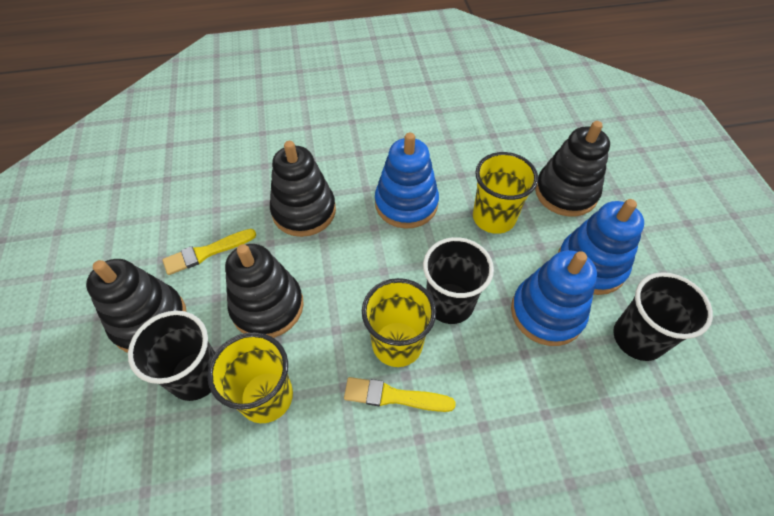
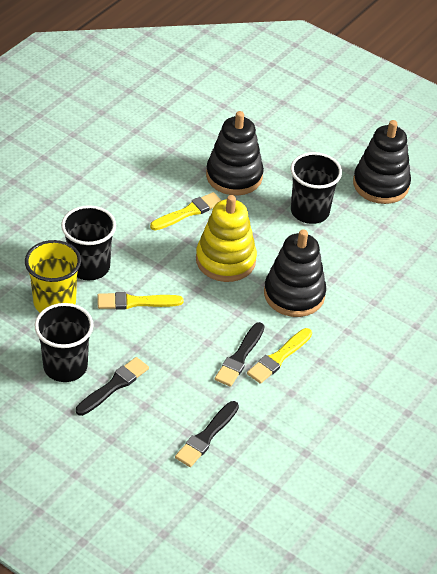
black brush: 0 -> 3
black stacking toy: 4 -> 3
blue stacking toy: 3 -> 0
yellow brush: 2 -> 3
yellow cup: 3 -> 1
yellow stacking toy: 0 -> 1

